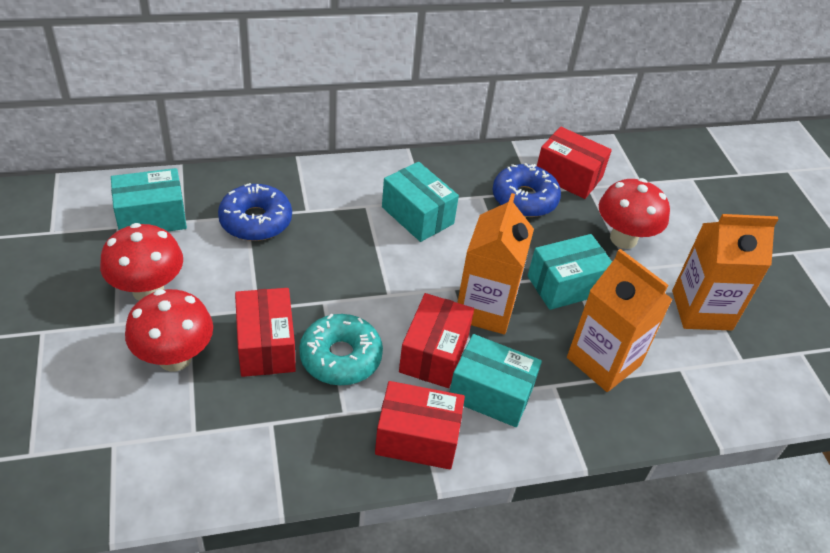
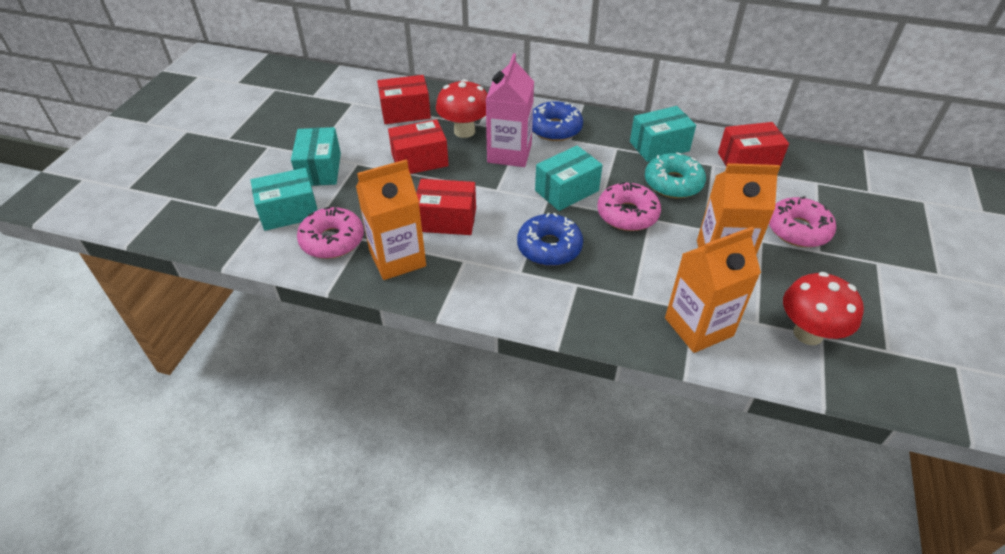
pink carton: 0 -> 1
pink donut: 0 -> 3
red mushroom: 3 -> 2

